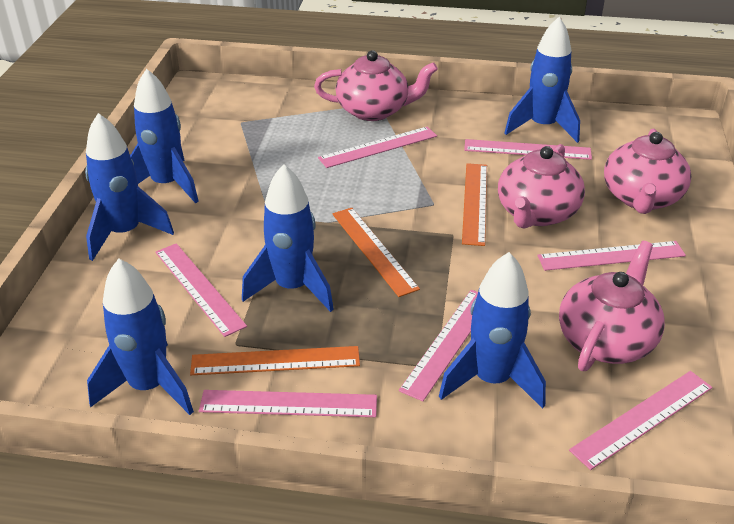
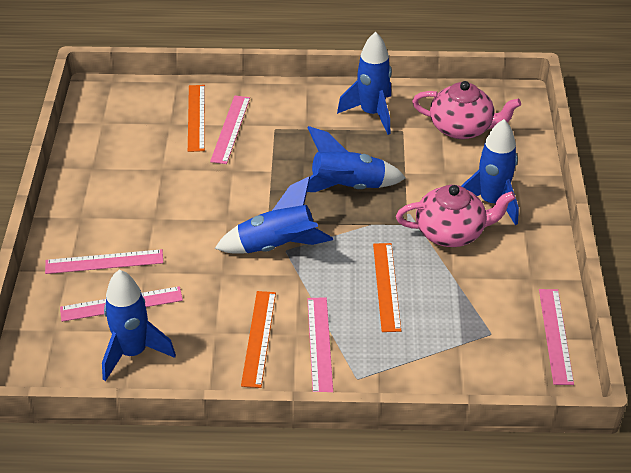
blue rocket: 6 -> 5
pink ruler: 7 -> 5
pink teapot: 4 -> 2

